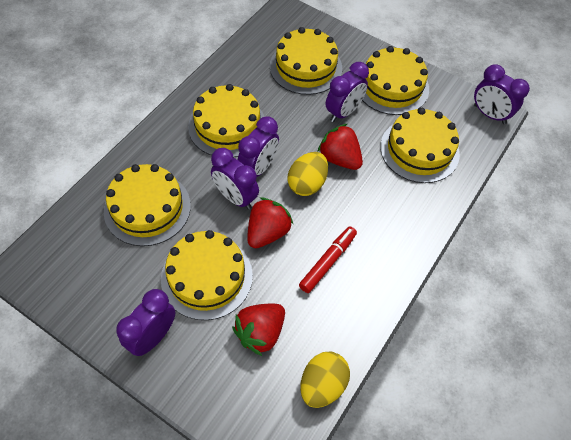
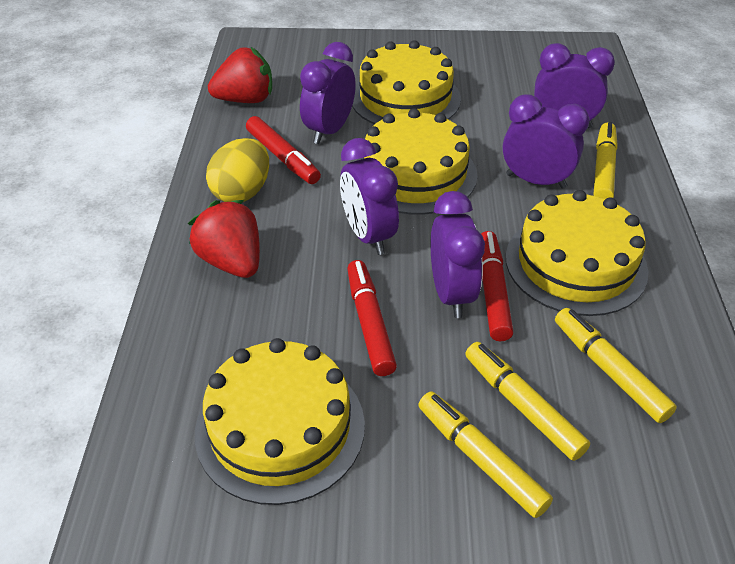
red marker: 1 -> 3
red strawberry: 3 -> 2
yellow cake: 6 -> 4
yellow egg: 2 -> 1
yellow marker: 0 -> 4

